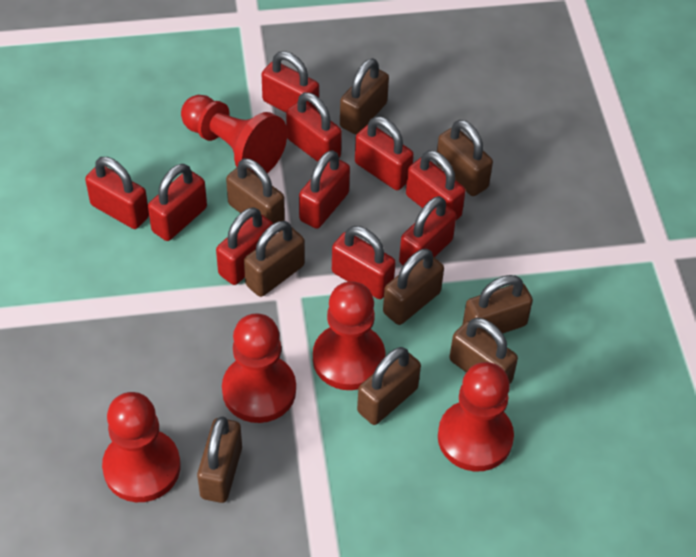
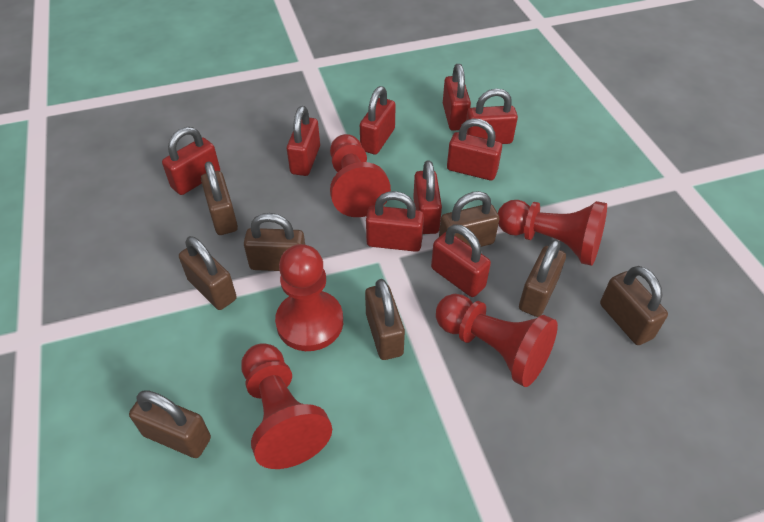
brown padlock: 9 -> 8
red padlock: 10 -> 9

